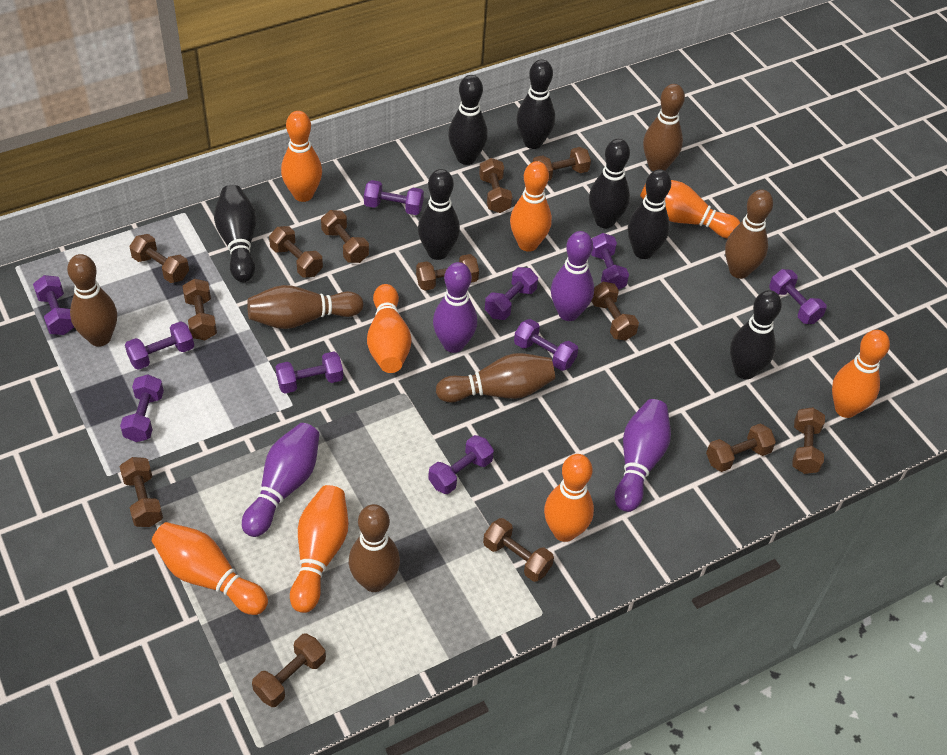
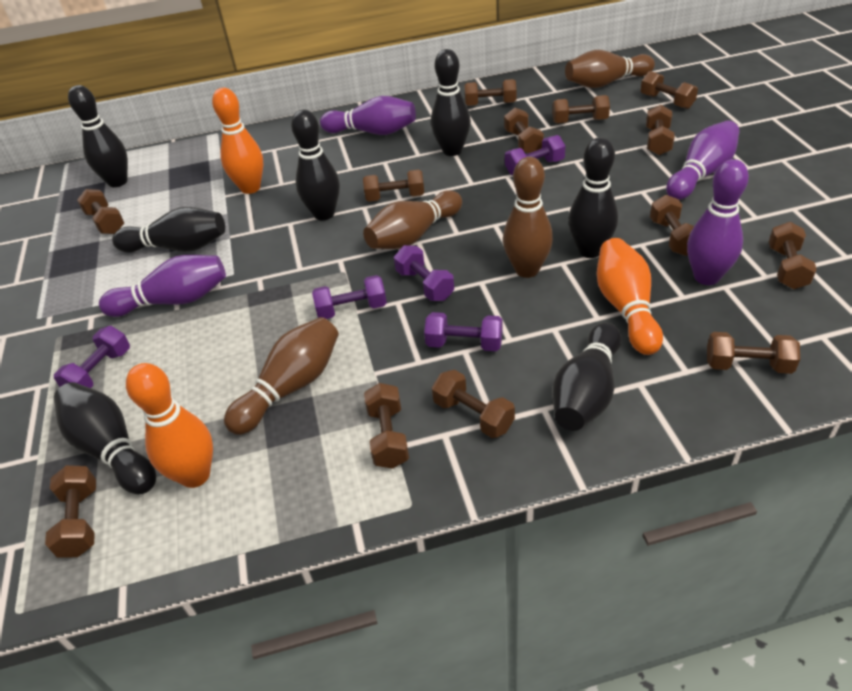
brown bowling pin: 6 -> 4
orange bowling pin: 8 -> 3
purple dumbbell: 10 -> 5

